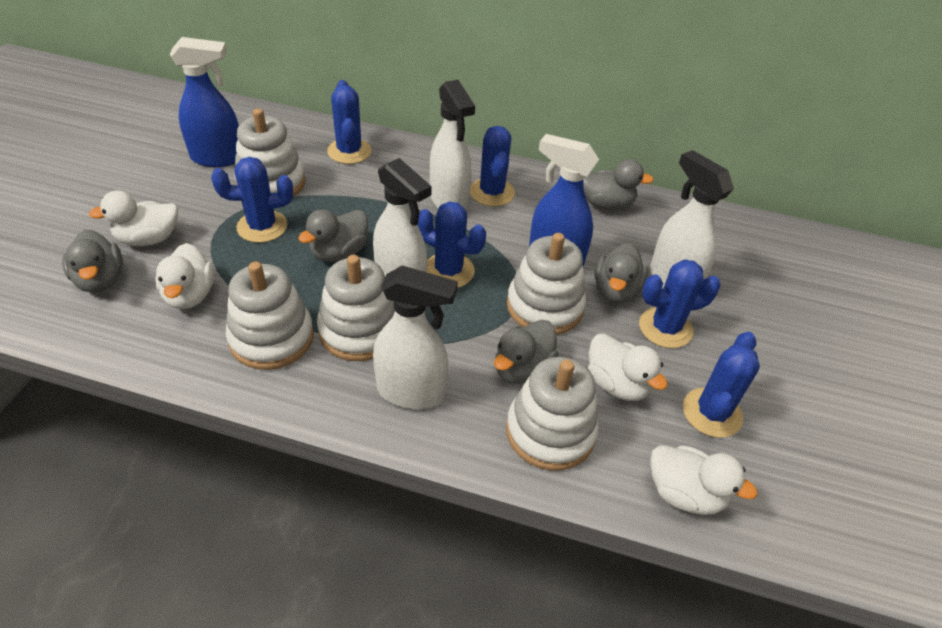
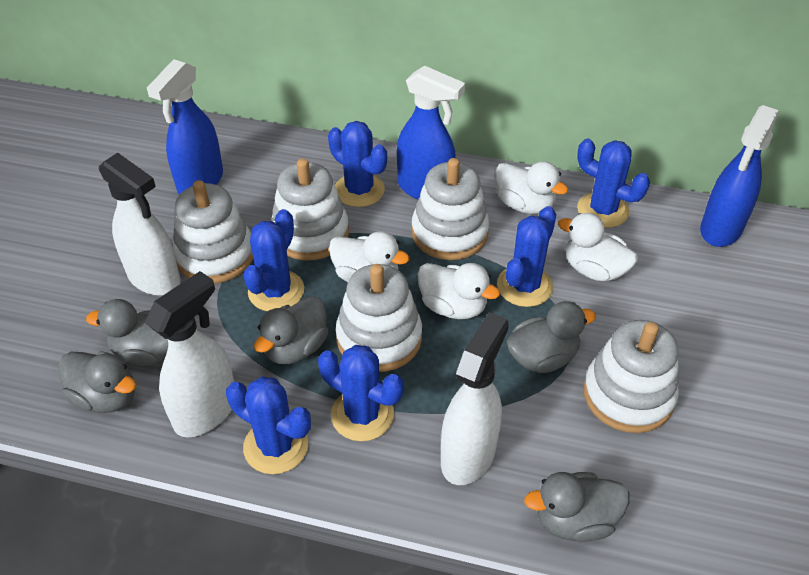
blue spray bottle: 2 -> 3
white spray bottle: 4 -> 3

